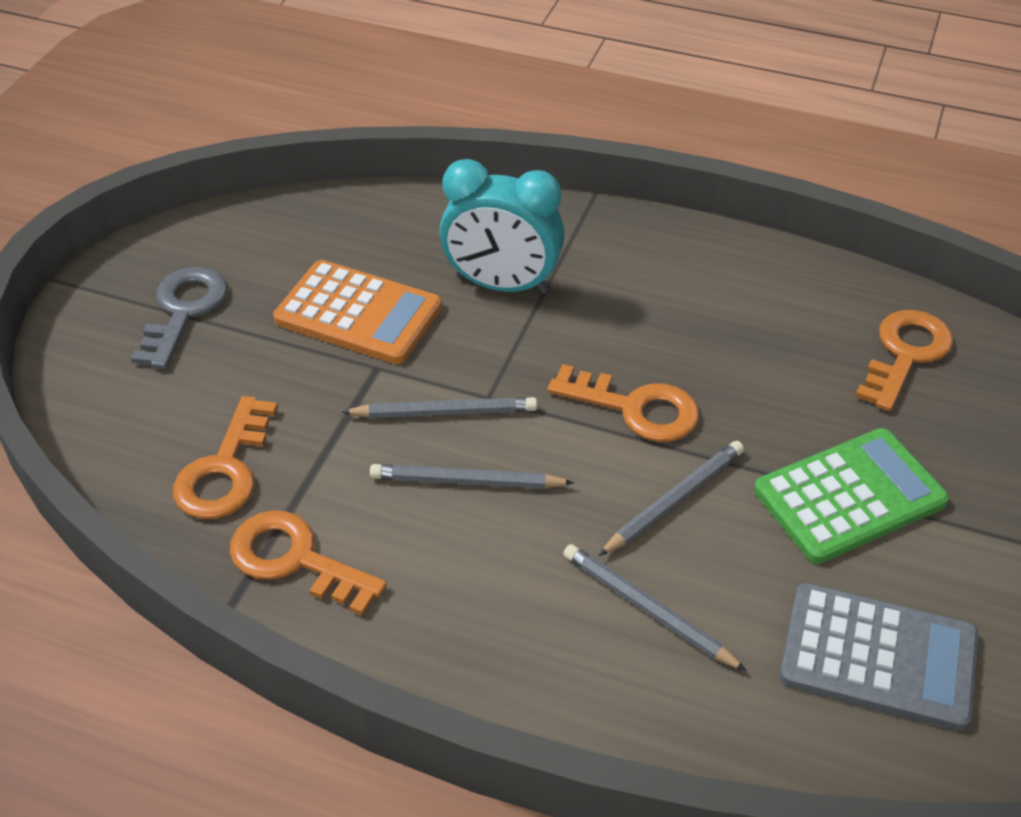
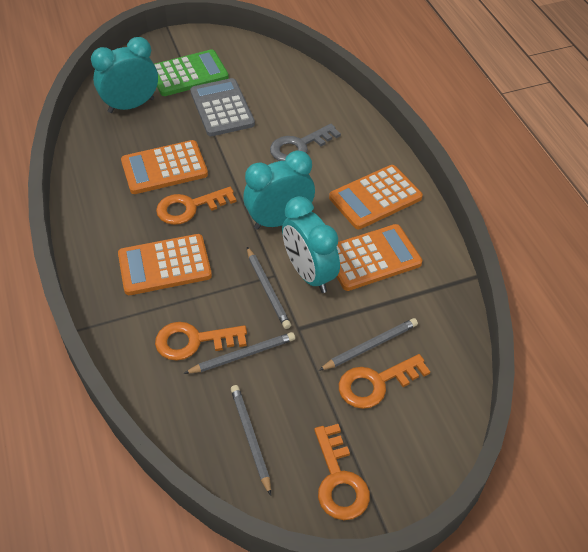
orange calculator: 1 -> 4
turquoise clock: 1 -> 3

